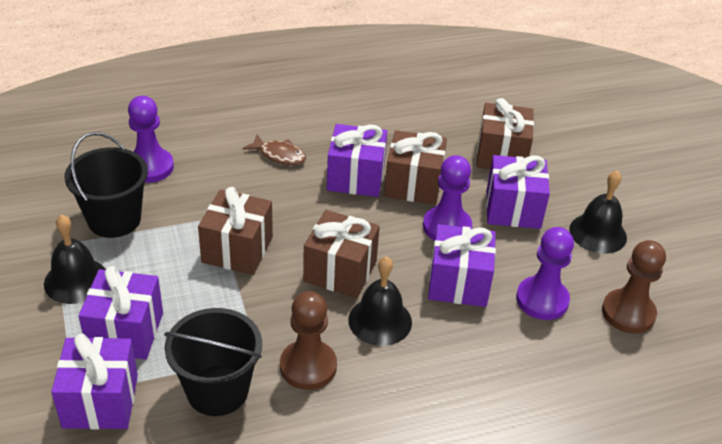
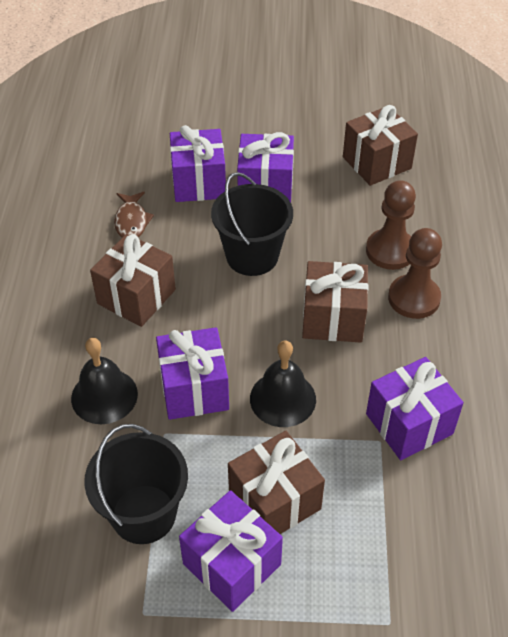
black bell: 3 -> 2
purple pawn: 3 -> 0

